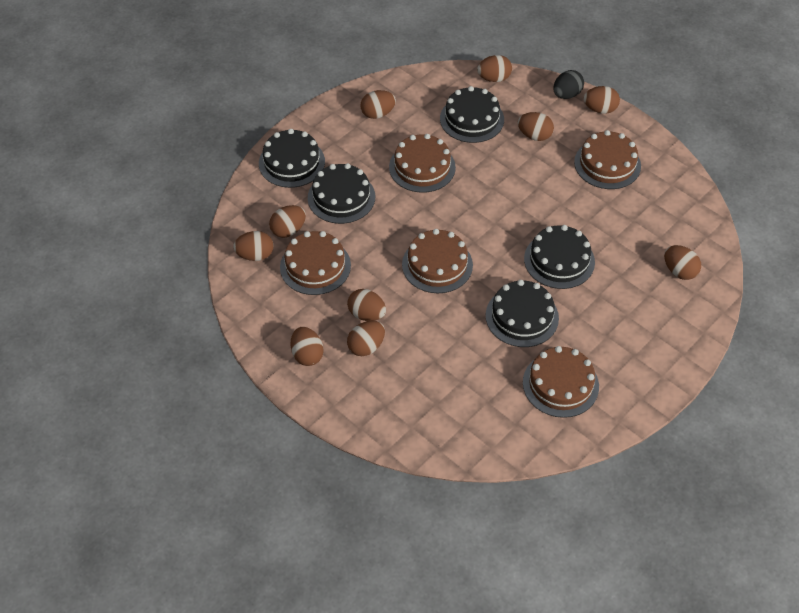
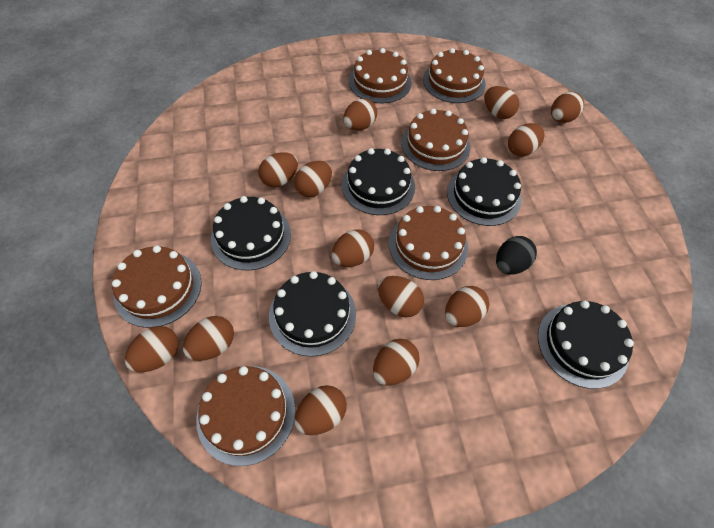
brown cake: 5 -> 6
brown egg: 10 -> 13

